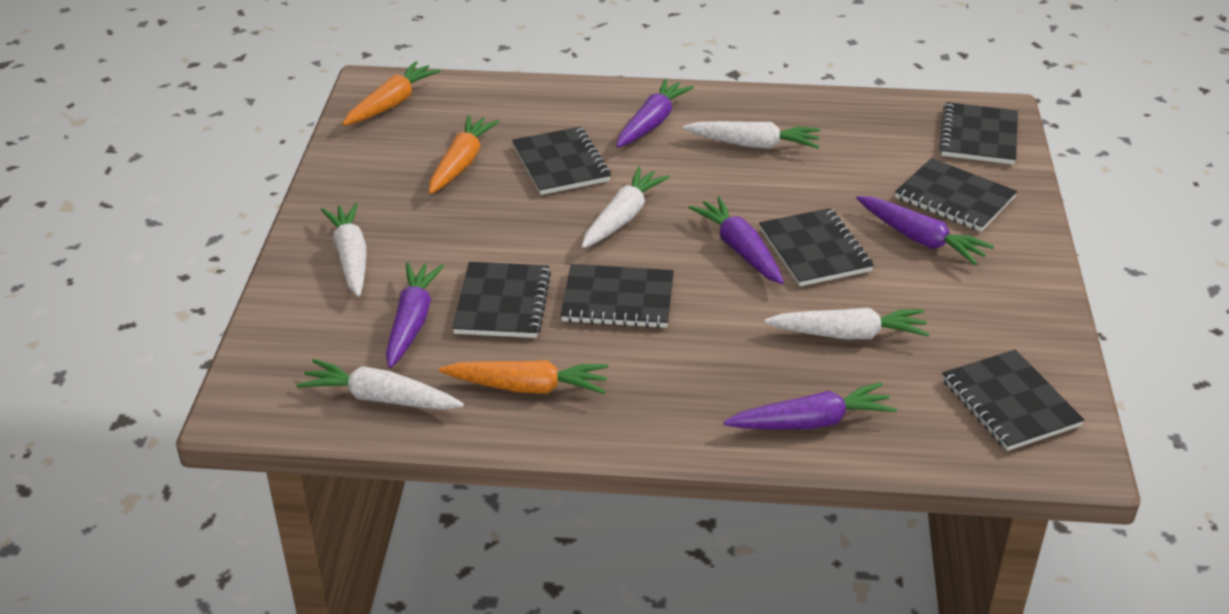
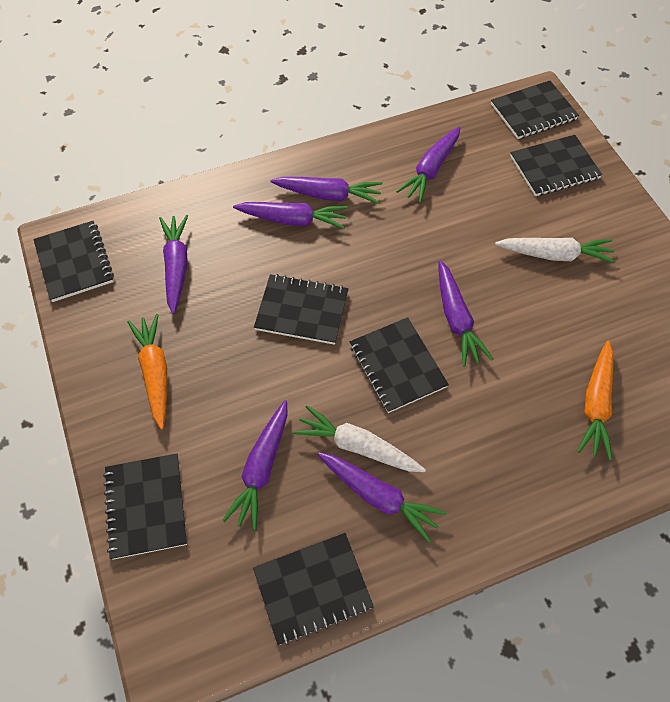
orange carrot: 3 -> 2
purple carrot: 5 -> 7
white carrot: 5 -> 2

